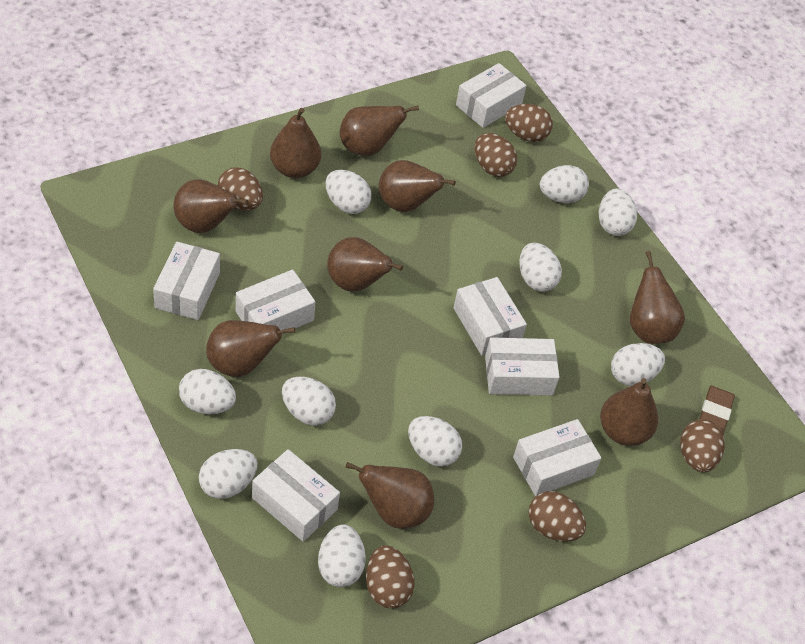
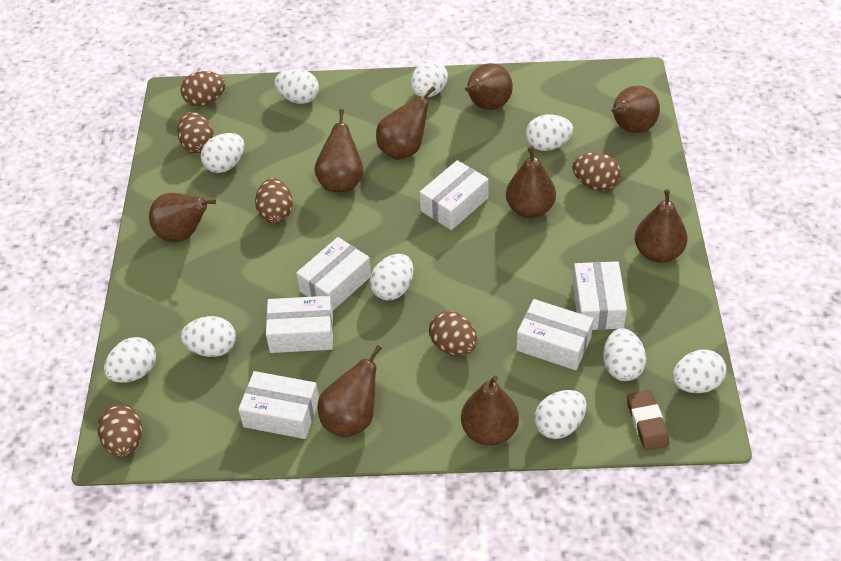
white box: 7 -> 6

